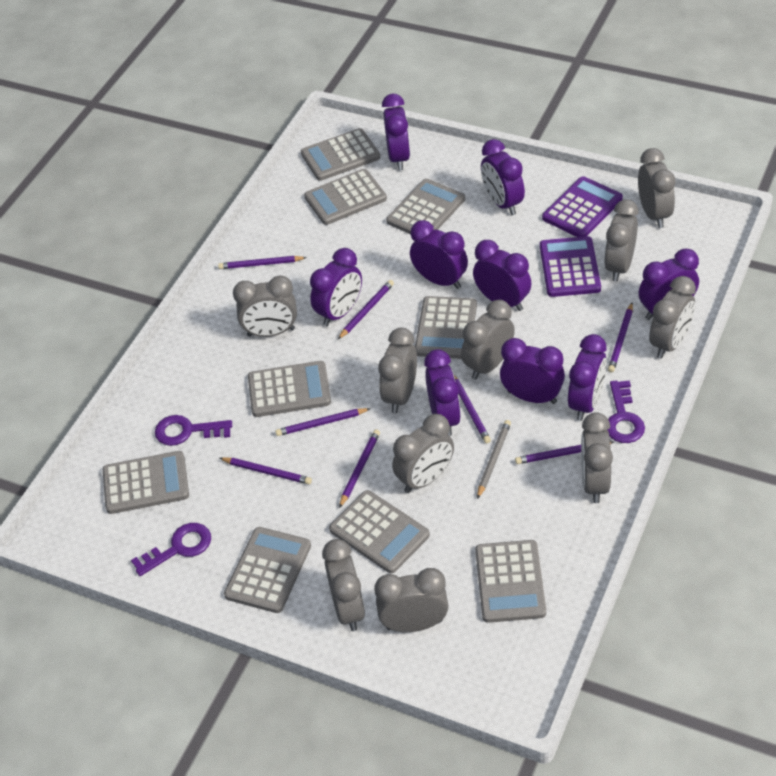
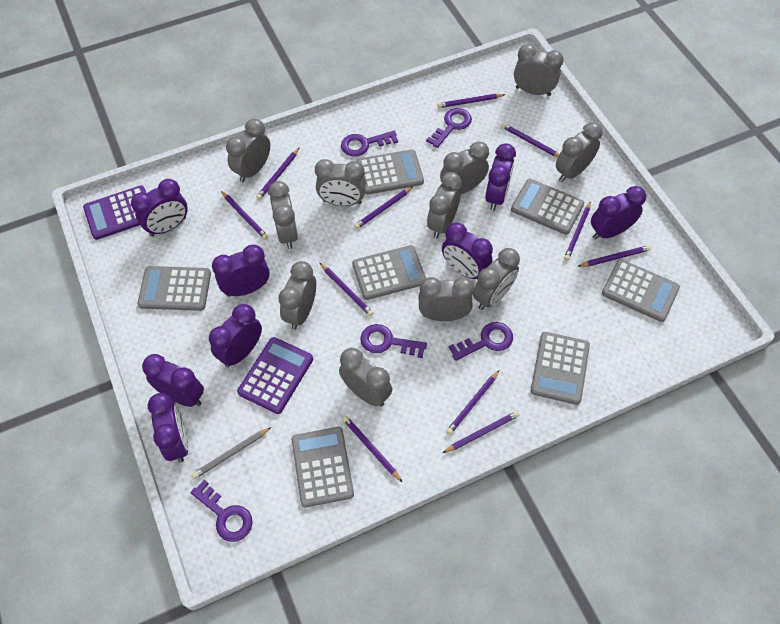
grey calculator: 9 -> 7
grey clock: 10 -> 11
purple clock: 9 -> 8
purple key: 3 -> 5
purple pencil: 8 -> 11

